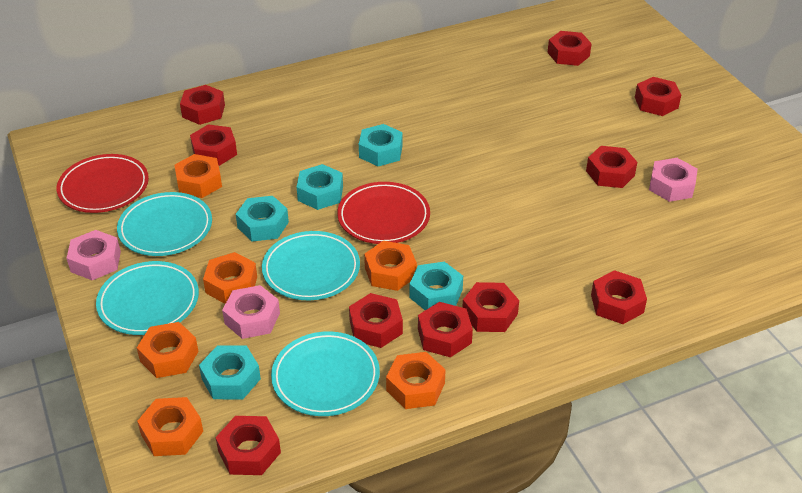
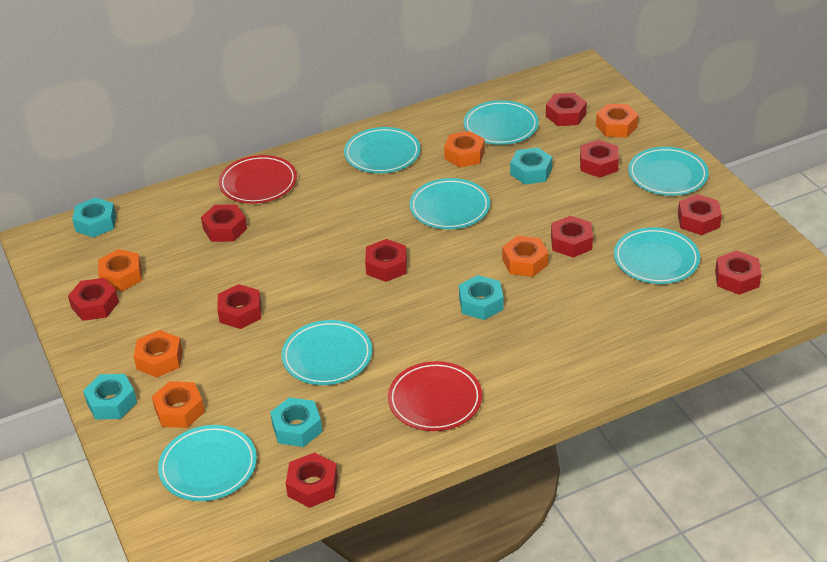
pink nut: 3 -> 0
turquoise plate: 4 -> 7

